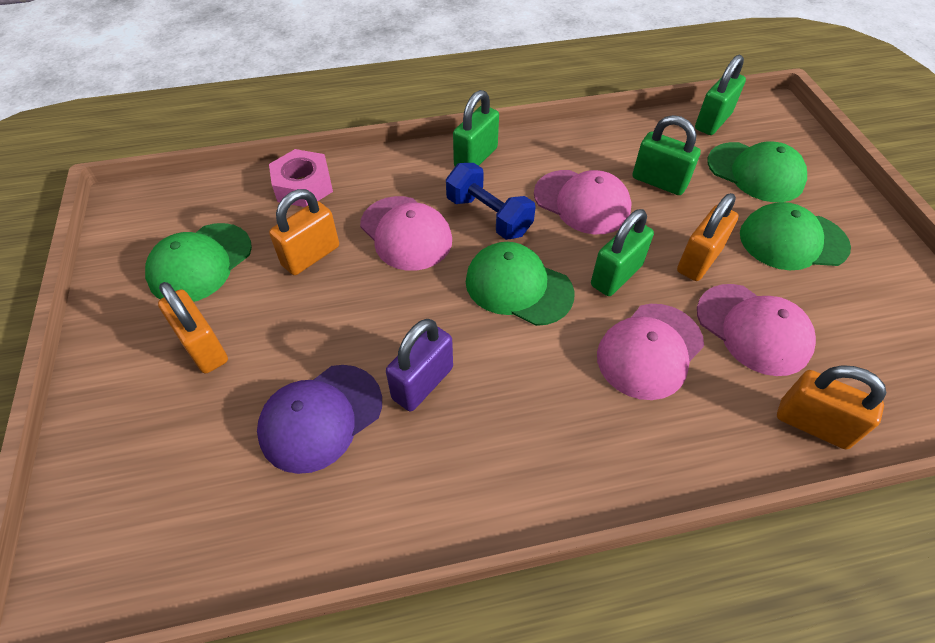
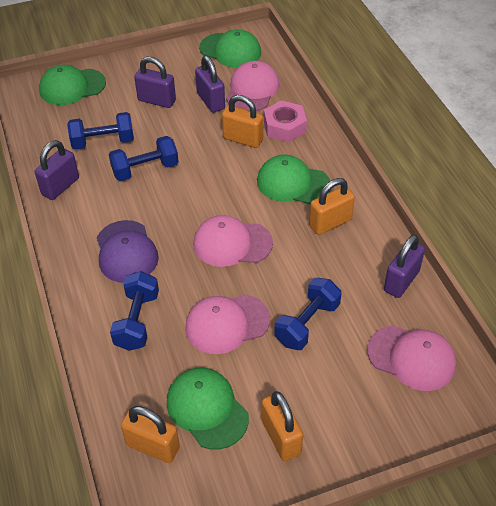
blue dumbbell: 1 -> 4
green padlock: 4 -> 0
purple padlock: 1 -> 4

